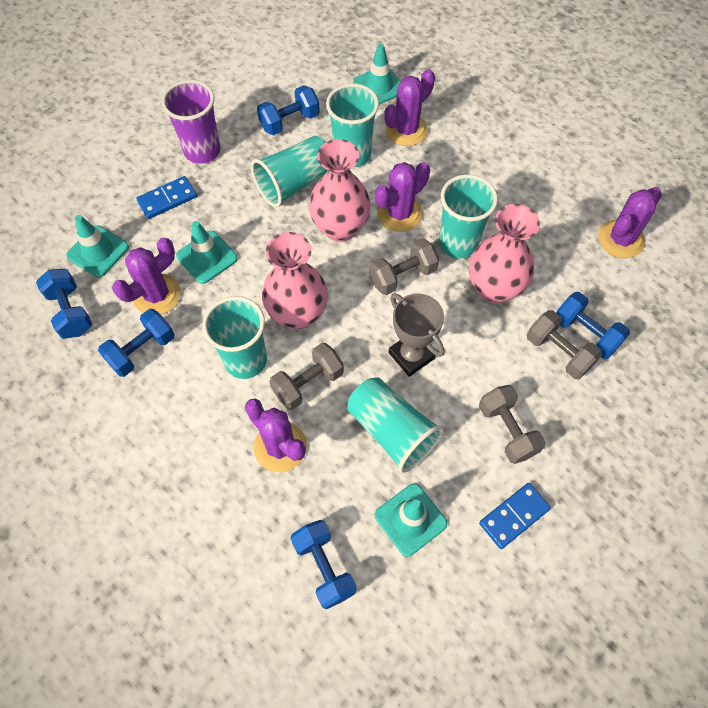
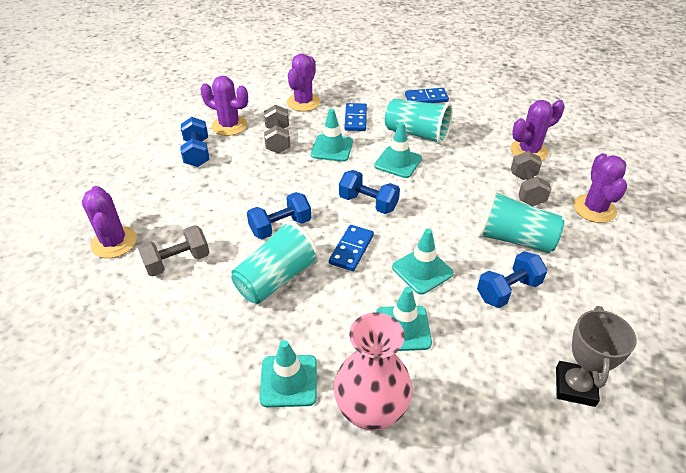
blue domino: 2 -> 3
blue dumbbell: 5 -> 4
grey dumbbell: 4 -> 3
pink vase: 3 -> 1
purple cup: 1 -> 0
turquoise cup: 5 -> 3
turquoise traffic cone: 4 -> 5

